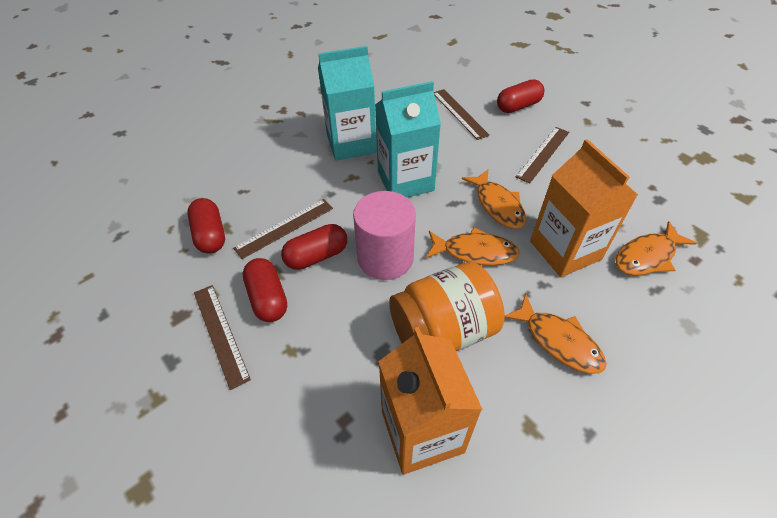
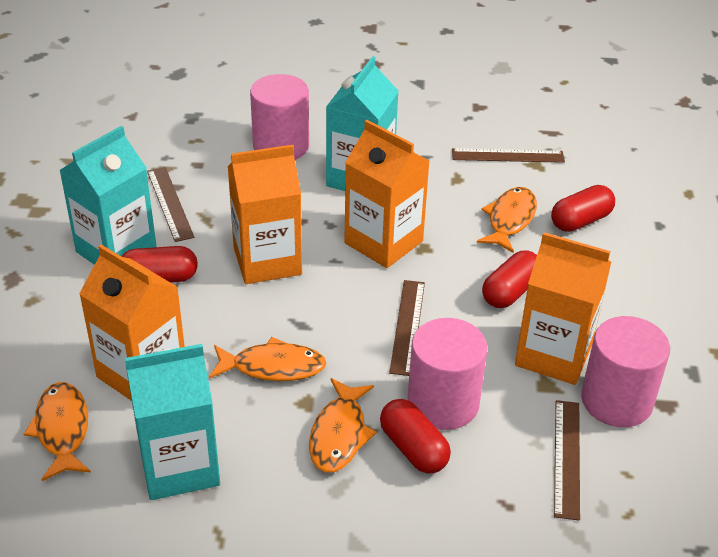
orange carton: 2 -> 4
orange jar: 1 -> 0
pink cylinder: 1 -> 3
turquoise carton: 2 -> 3

